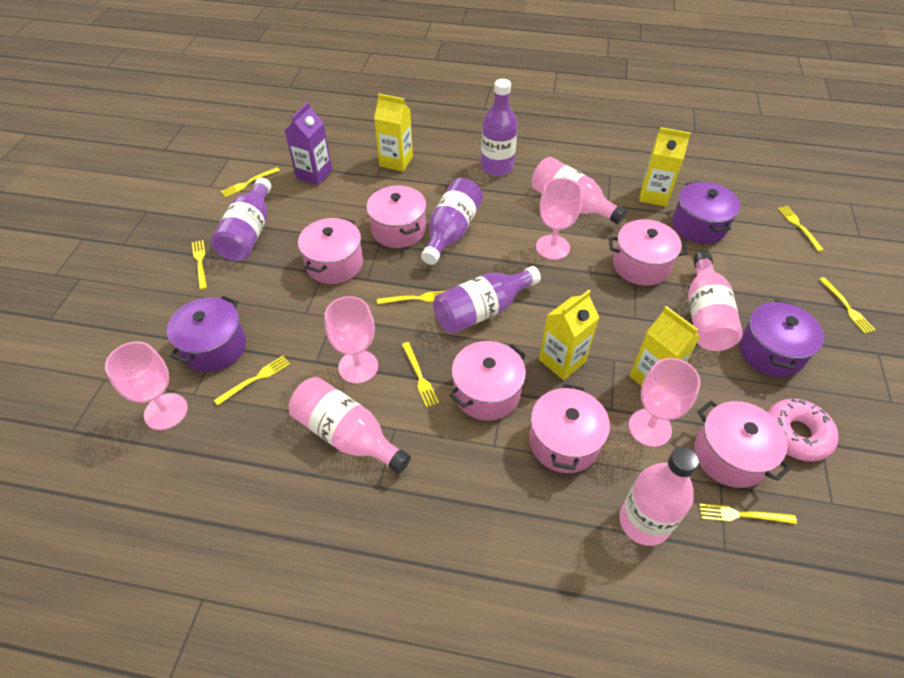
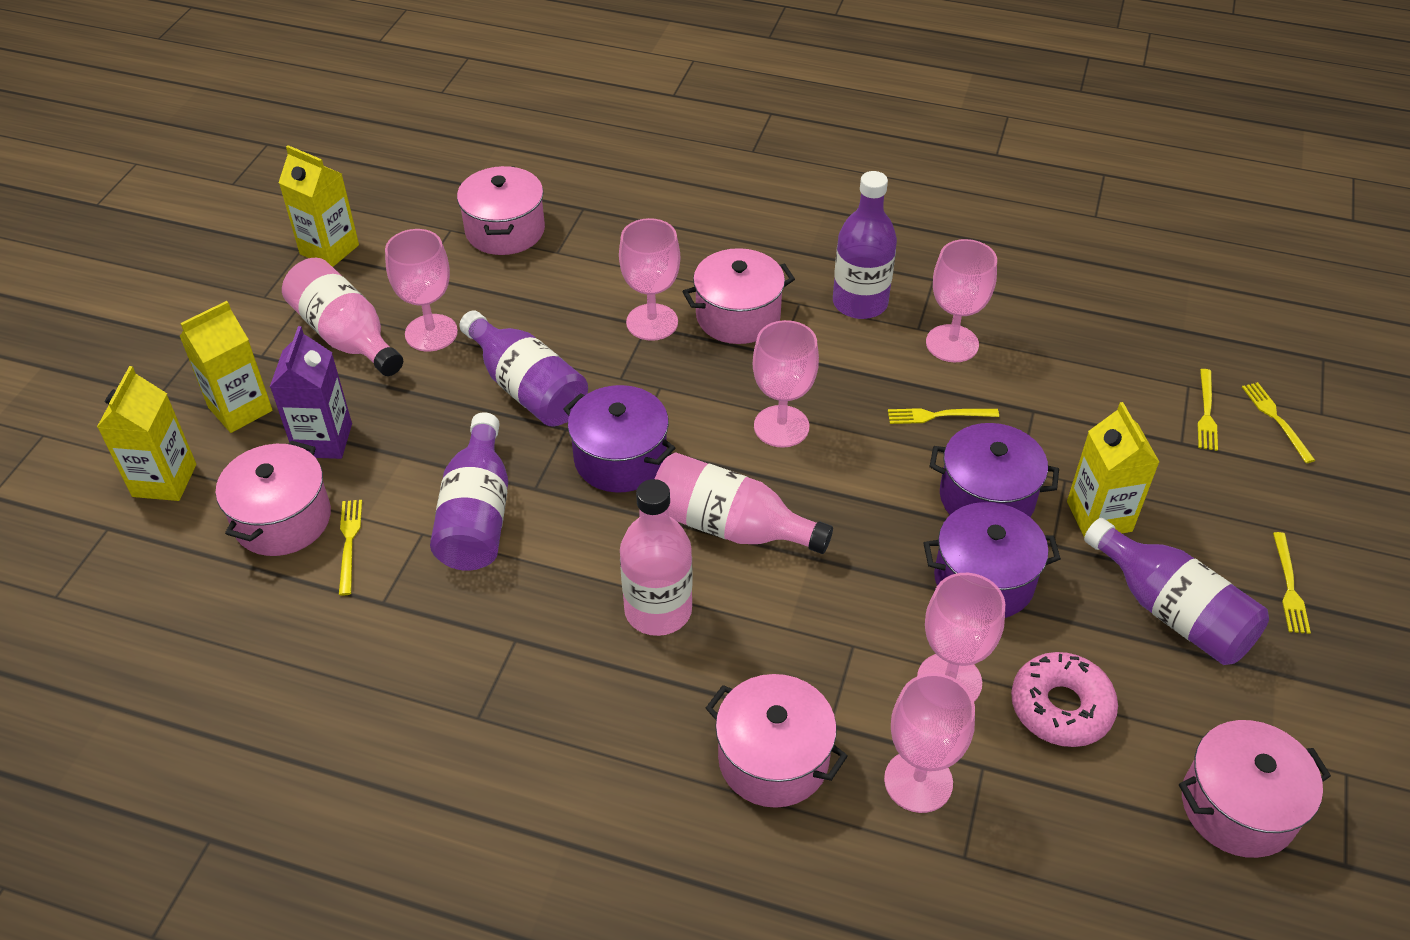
pink bottle: 4 -> 3
pink goblet: 4 -> 6
pink pot: 6 -> 5
yellow fork: 8 -> 5

